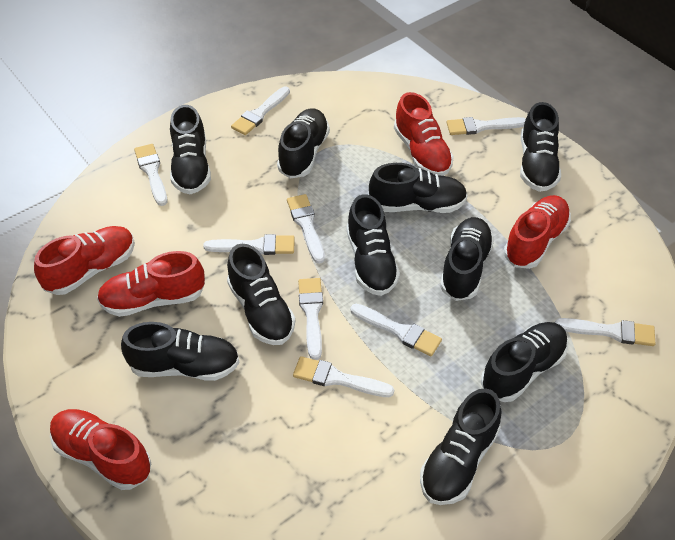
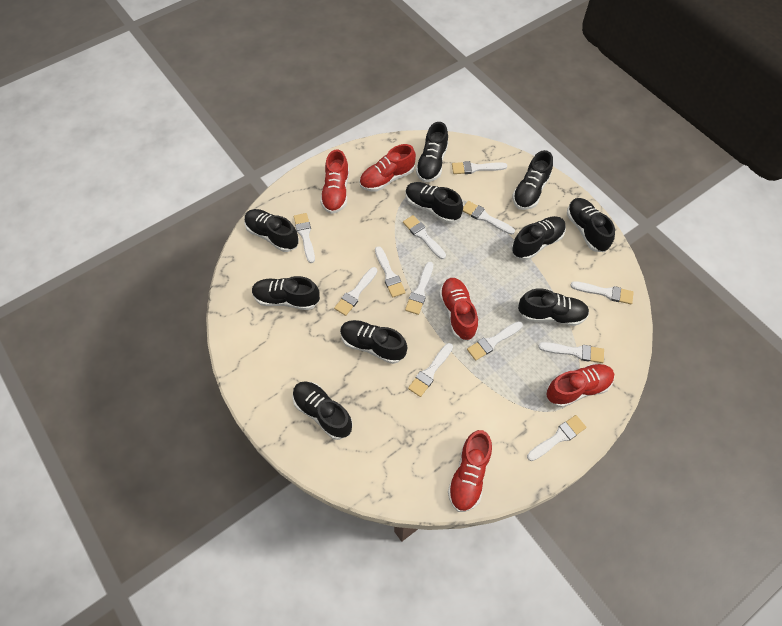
white brush: 9 -> 12

